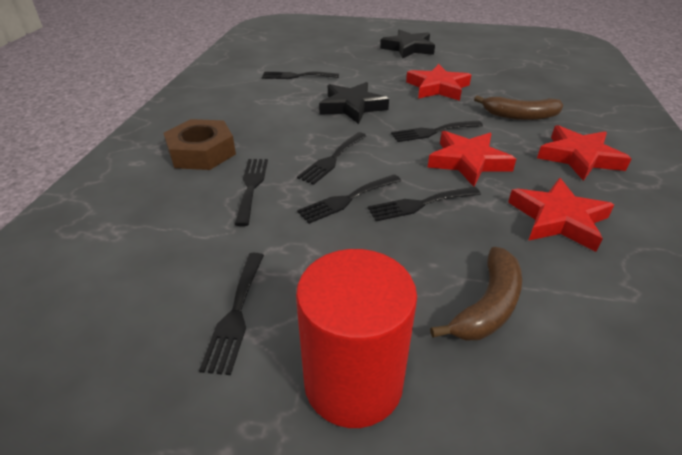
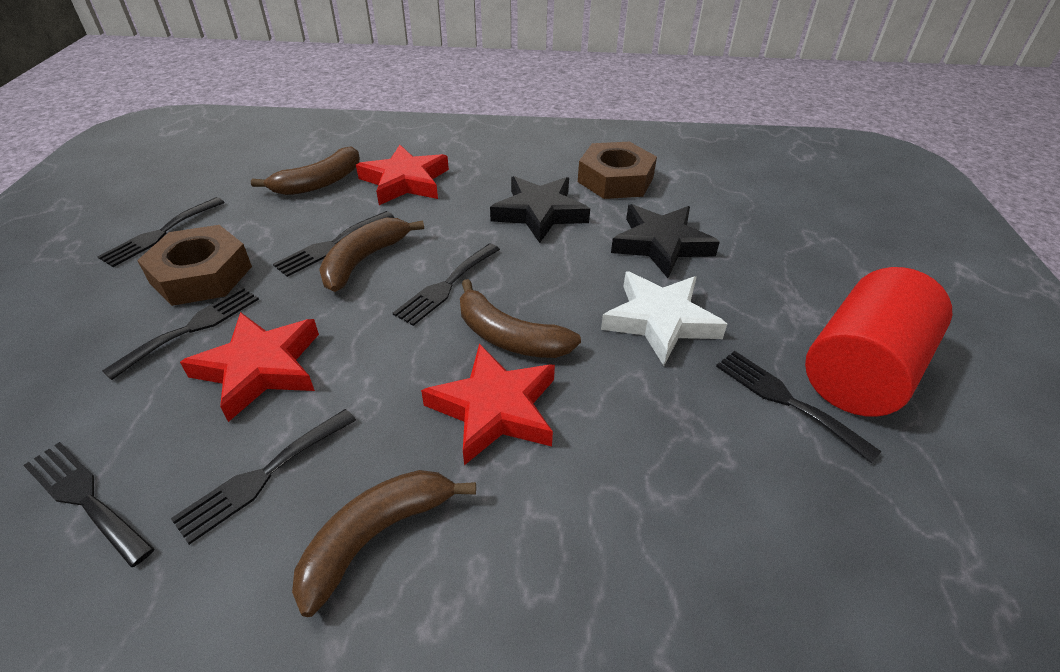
brown banana: 2 -> 4
brown nut: 1 -> 2
red star: 4 -> 3
white star: 0 -> 1

